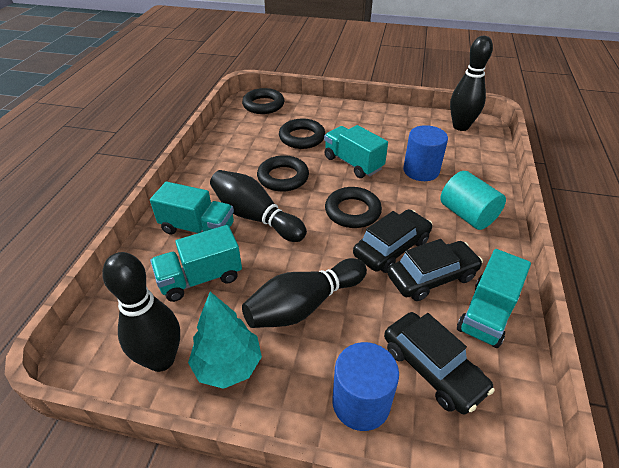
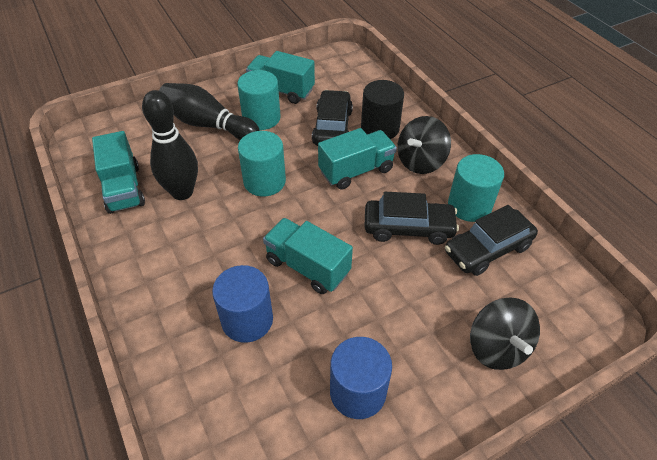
black bowling pin: 4 -> 2
black cylinder: 0 -> 1
black ring: 4 -> 0
black spinning top: 0 -> 2
turquoise cylinder: 1 -> 3
turquoise tree: 1 -> 0

